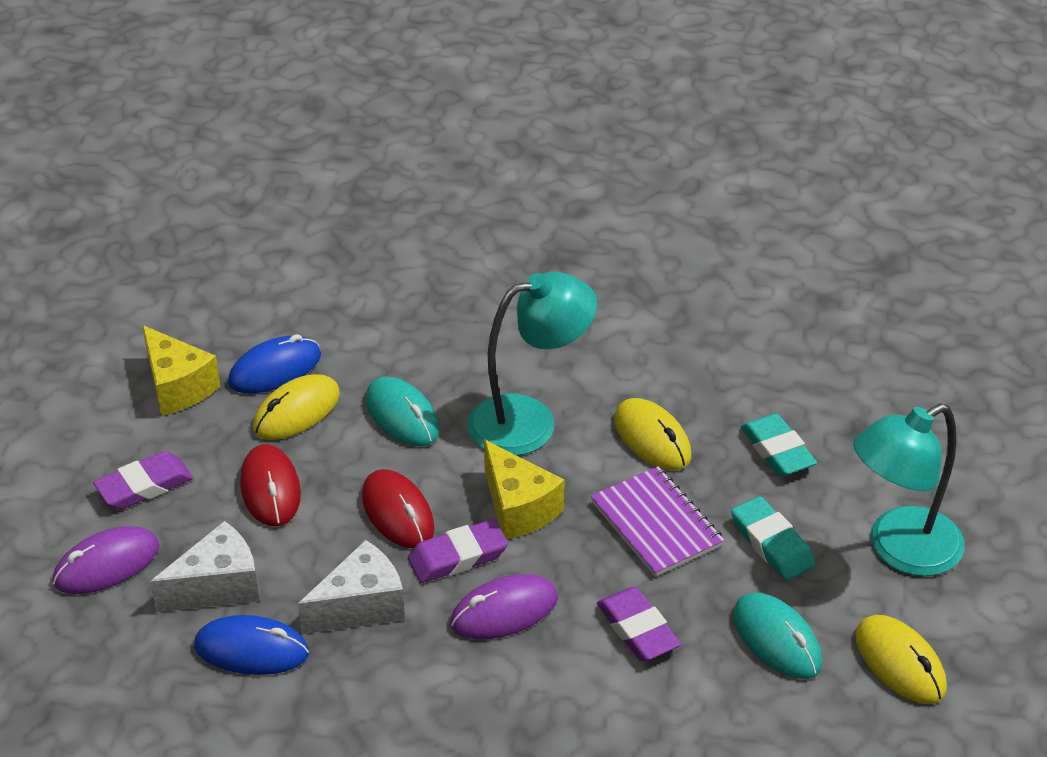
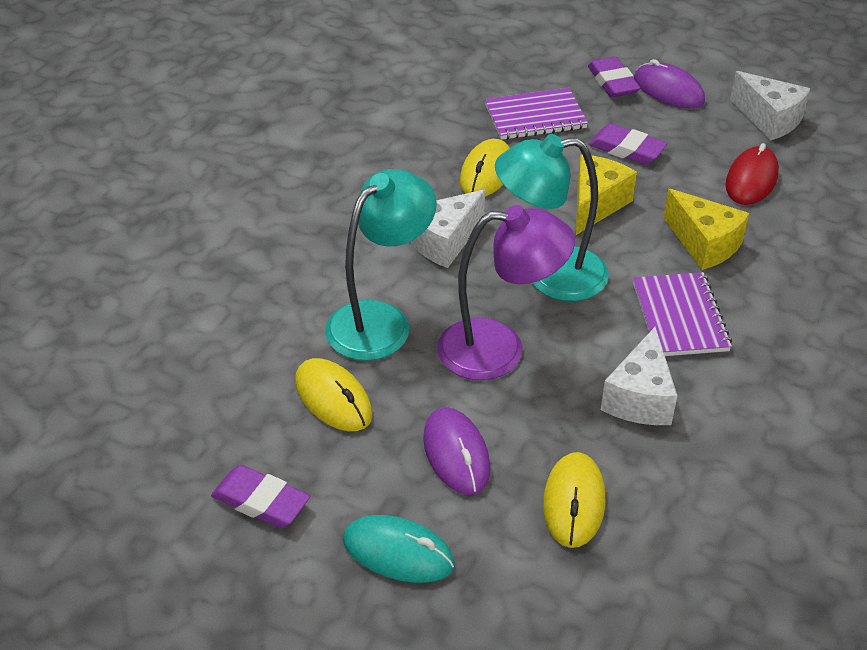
blue mouse: 2 -> 0
purple lamp: 0 -> 1
purple notebook: 1 -> 2
red mouse: 2 -> 1
turquoise eraser: 2 -> 0
turquoise mouse: 2 -> 1
white cheese: 2 -> 3

